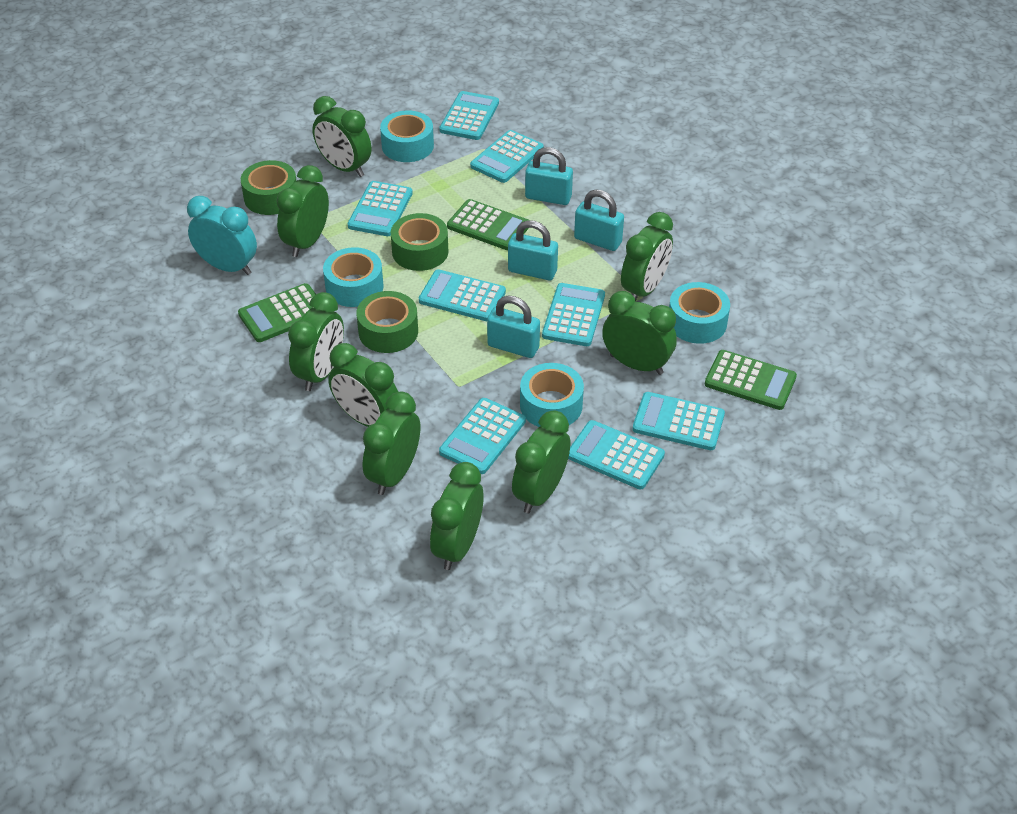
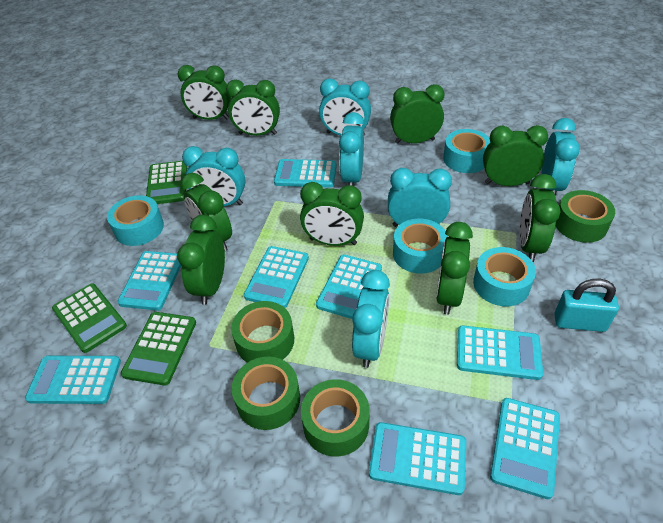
green tape: 3 -> 4
turquoise clock: 1 -> 6
turquoise padlock: 4 -> 1

